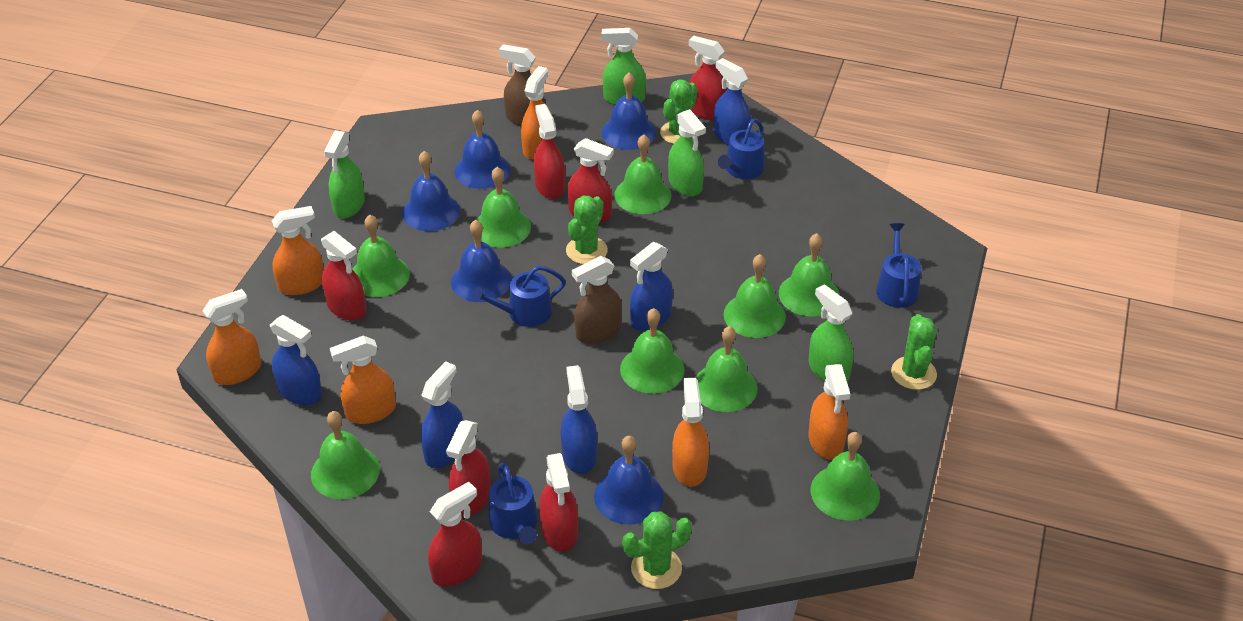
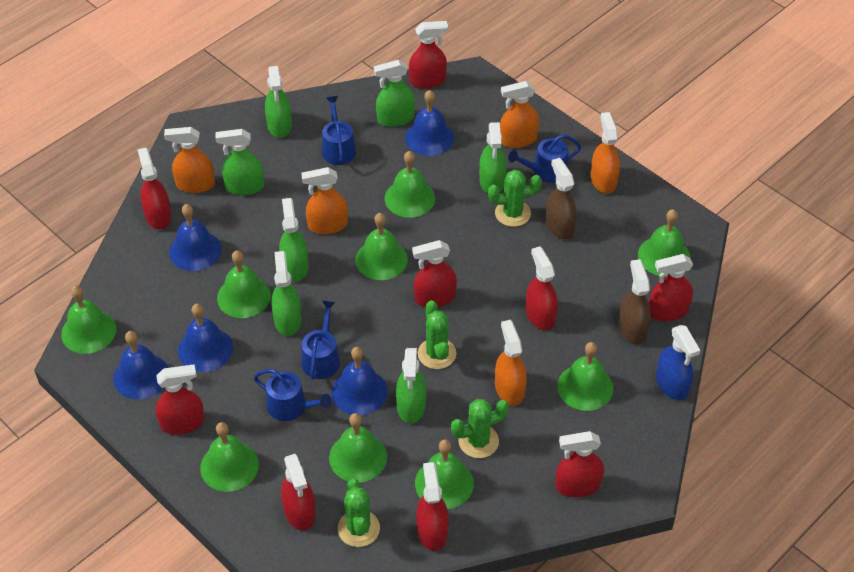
blue spray bottle: 5 -> 1
green spray bottle: 4 -> 7
orange spray bottle: 6 -> 5
red spray bottle: 7 -> 9

